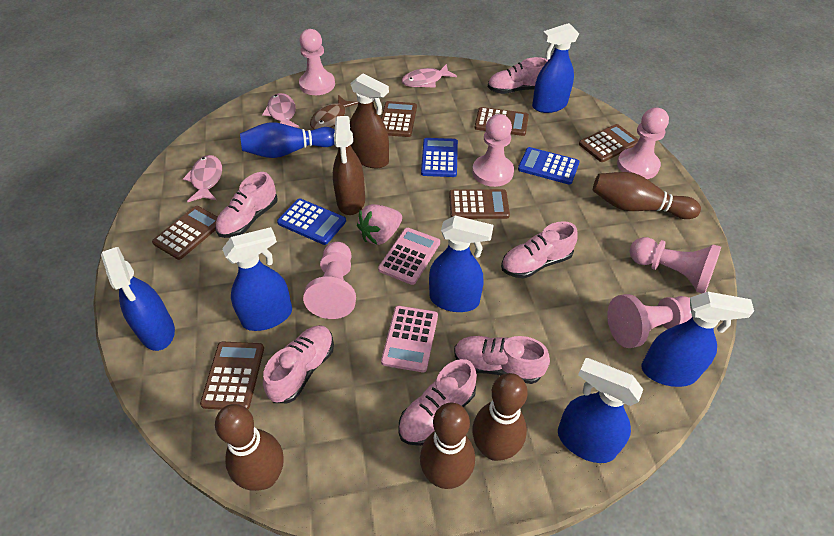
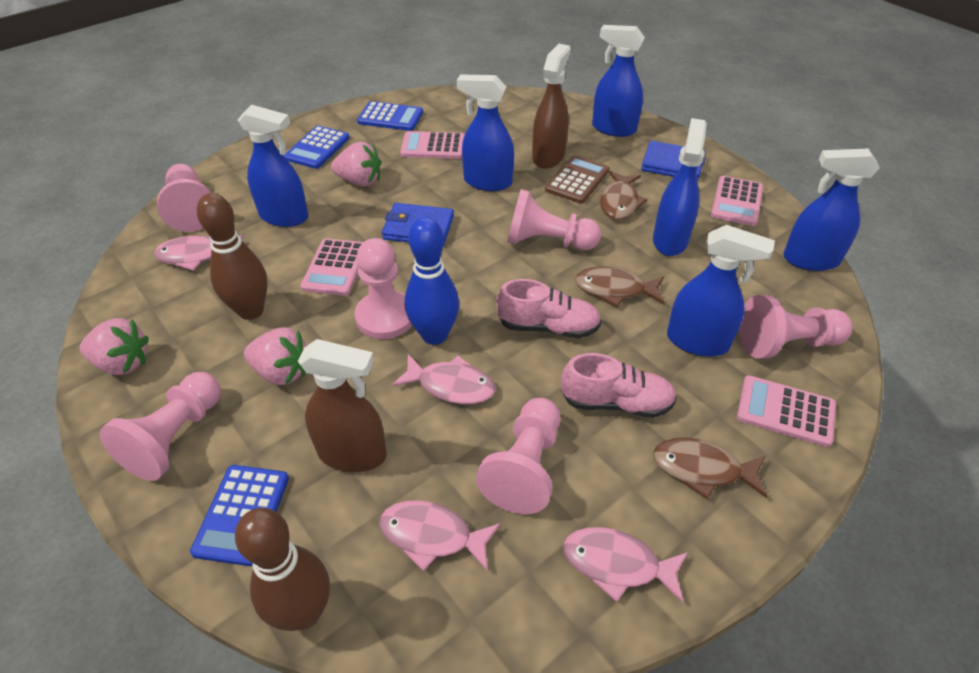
blue wallet: 0 -> 2
brown bowling pin: 4 -> 2
brown calculator: 6 -> 1
brown fish: 1 -> 3
pink calculator: 2 -> 4
pink fish: 3 -> 4
pink shoe: 6 -> 2
pink strawberry: 1 -> 3

